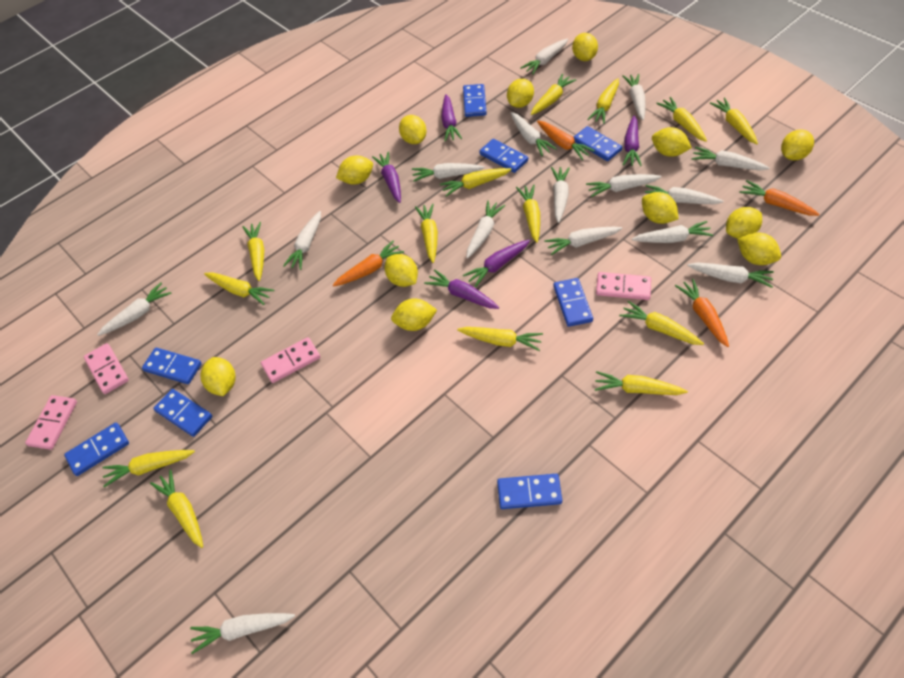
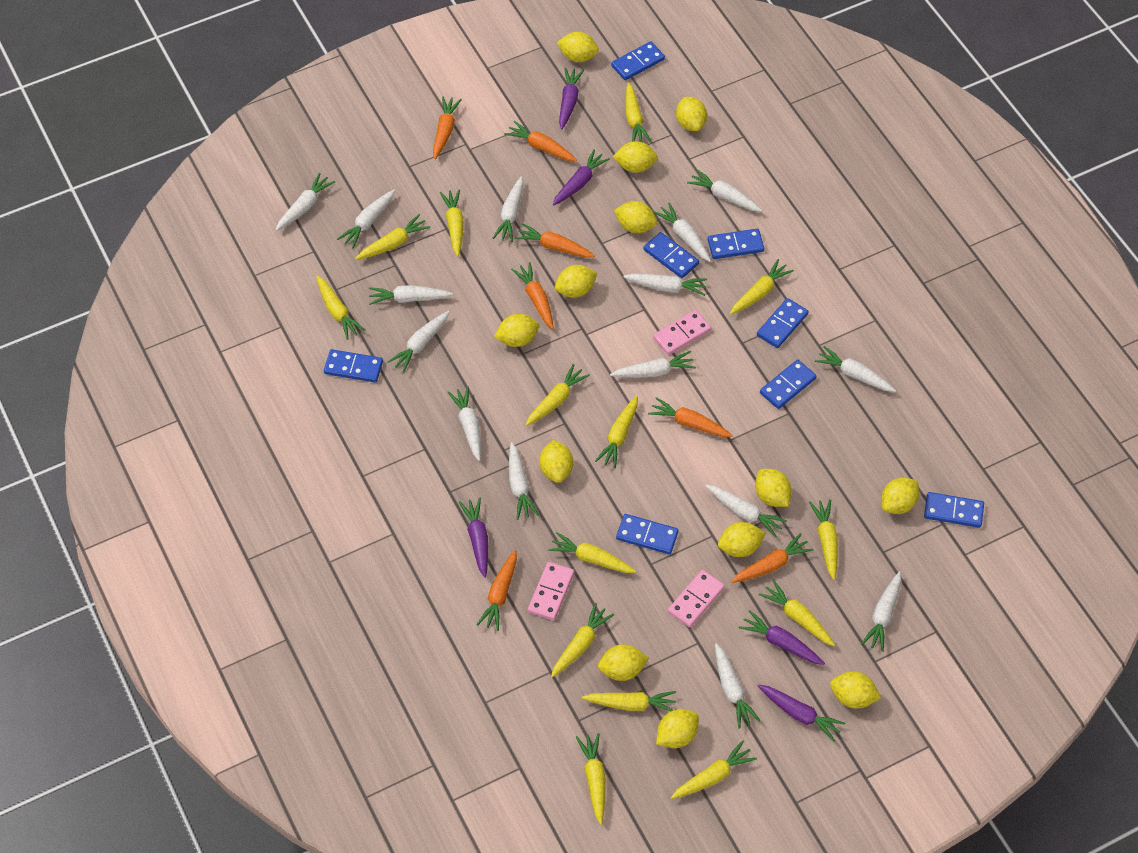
orange carrot: 4 -> 7
pink domino: 4 -> 3
yellow lemon: 12 -> 13

